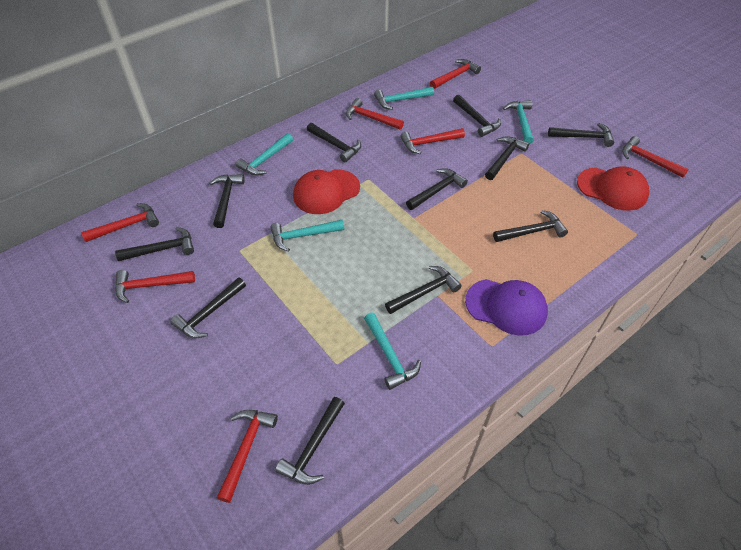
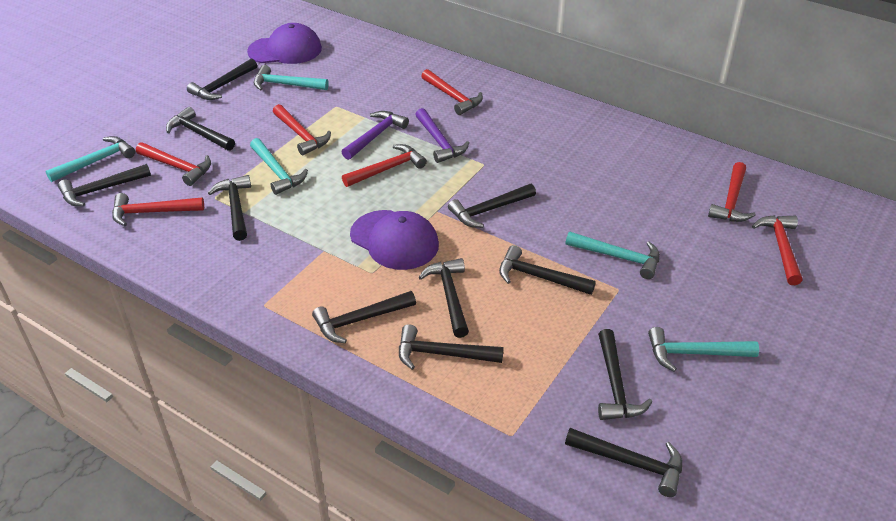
purple cap: 1 -> 2
purple hammer: 0 -> 2
red cap: 2 -> 0

